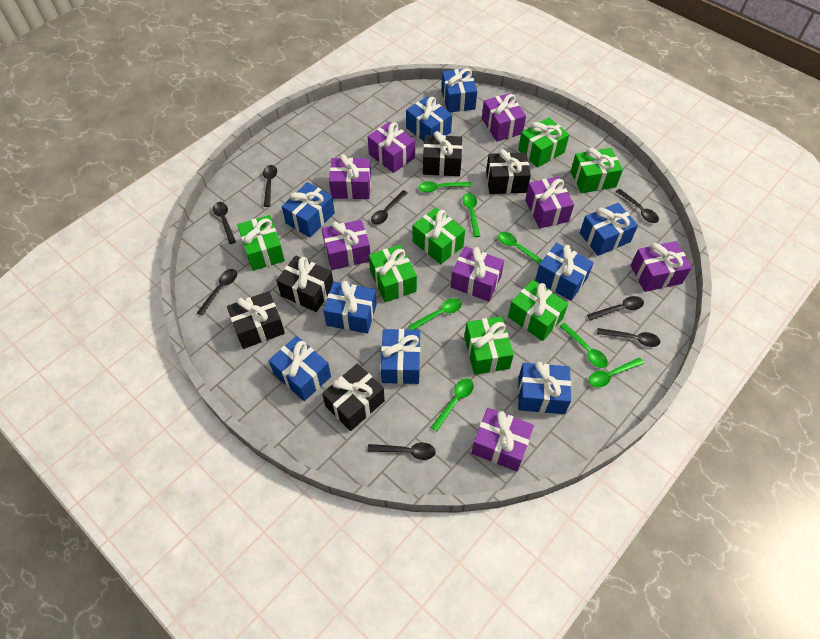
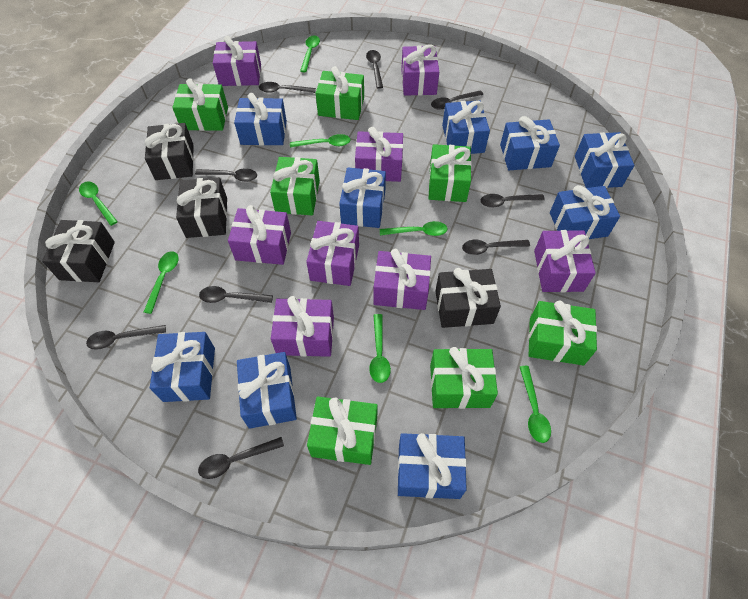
black gift: 5 -> 4
black spoon: 8 -> 9

